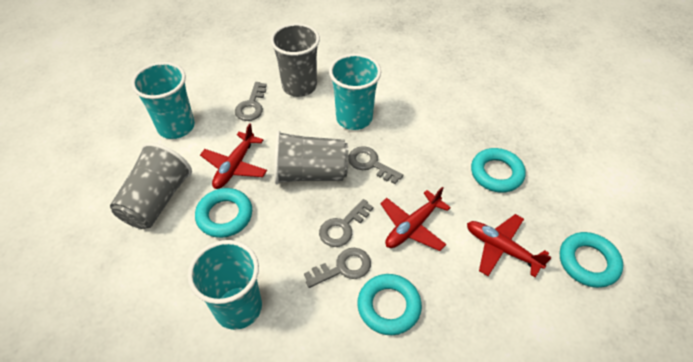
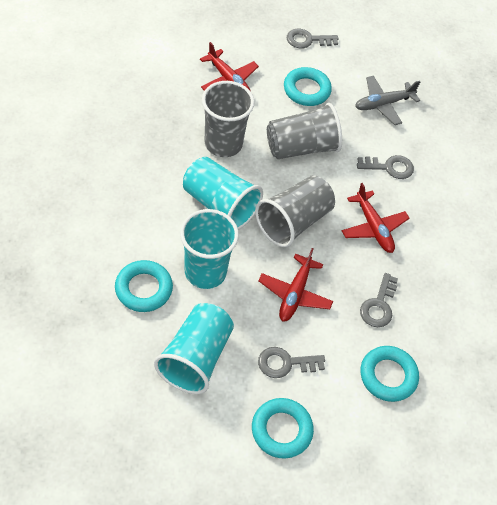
grey plane: 0 -> 1

